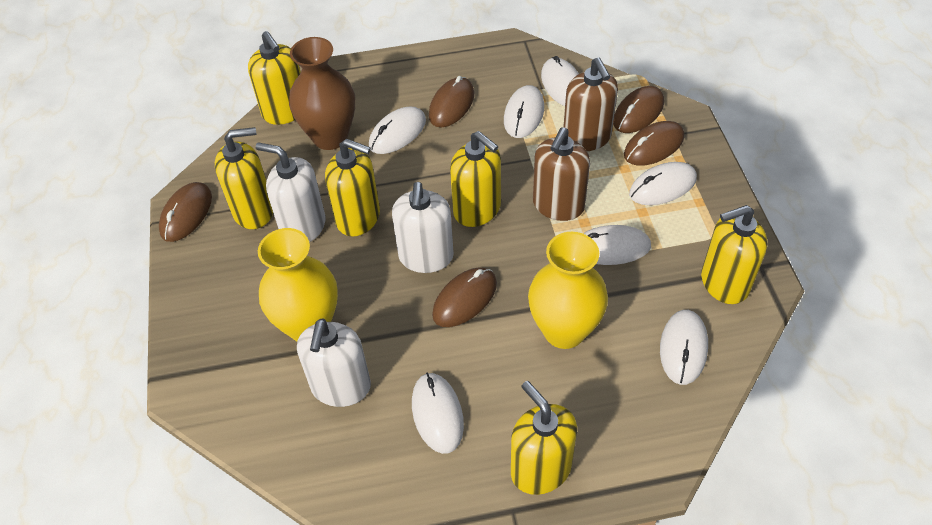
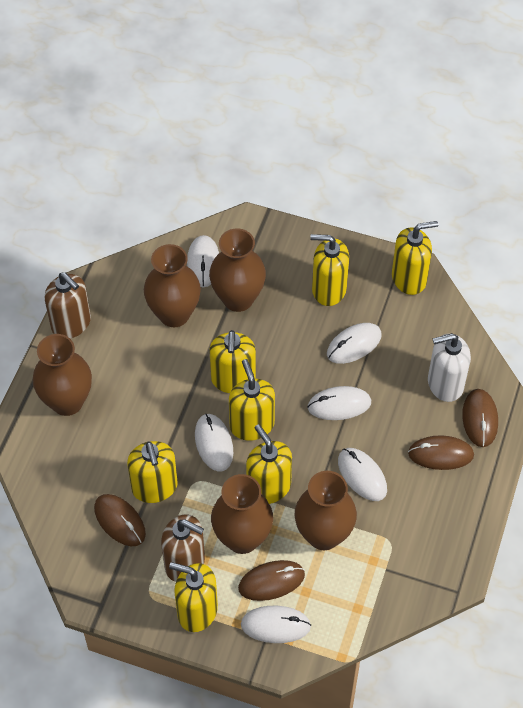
brown mouse: 5 -> 4
brown vase: 1 -> 5
white mouse: 7 -> 6
white soap dispenser: 3 -> 1
yellow soap dispenser: 6 -> 7
yellow vase: 2 -> 0

